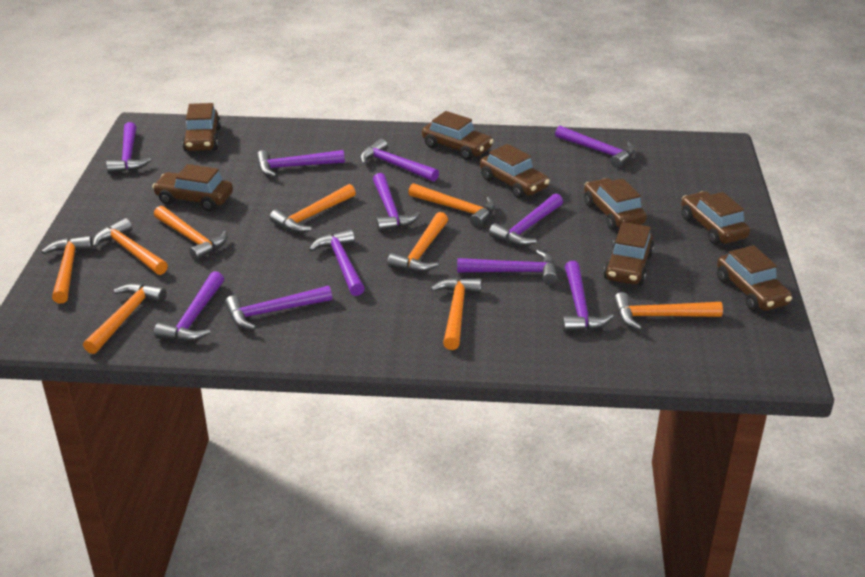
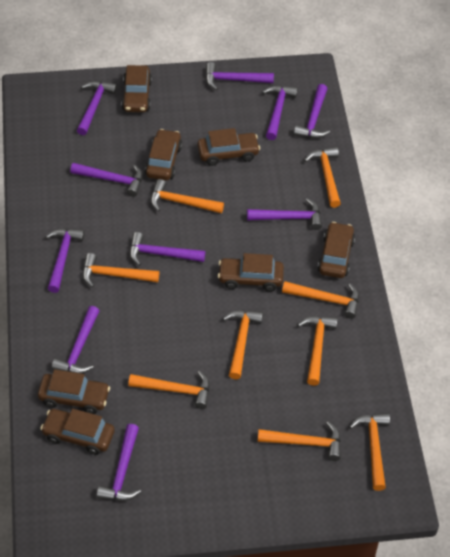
brown car: 8 -> 7
purple hammer: 11 -> 10

